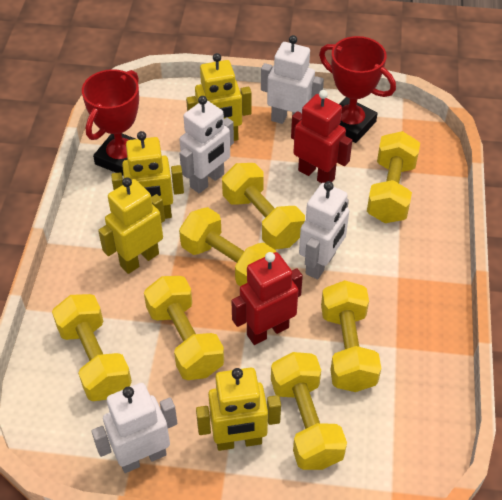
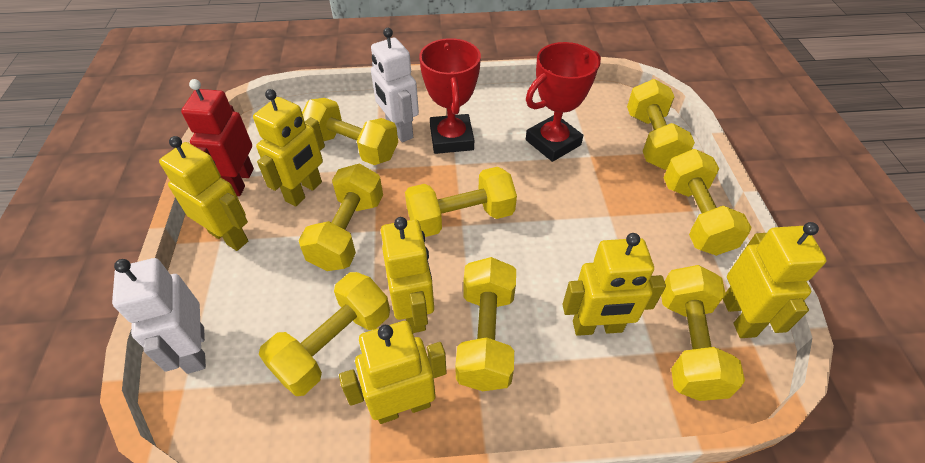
red robot: 2 -> 1
white robot: 4 -> 2
yellow dumbbell: 7 -> 8
yellow robot: 4 -> 6

